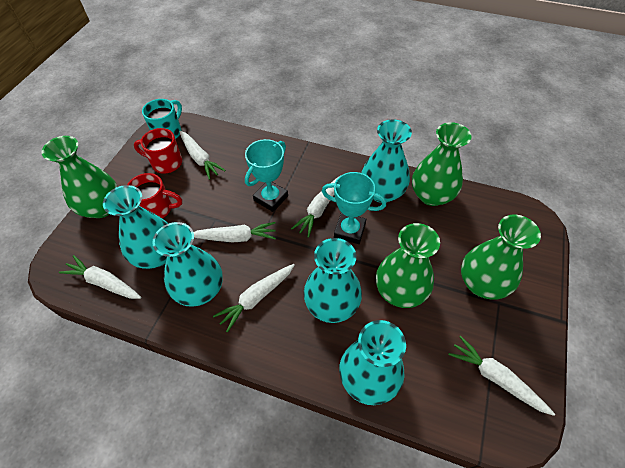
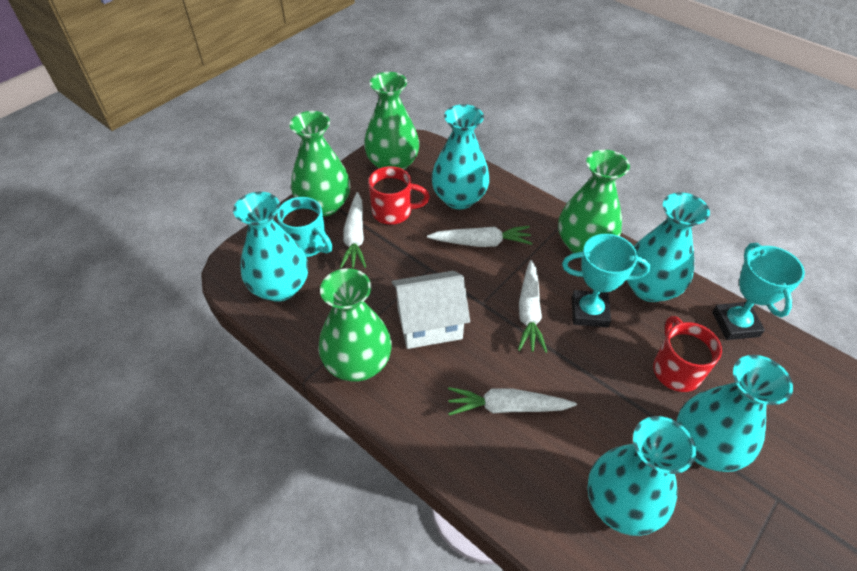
white carrot: 6 -> 4
white house: 0 -> 1

